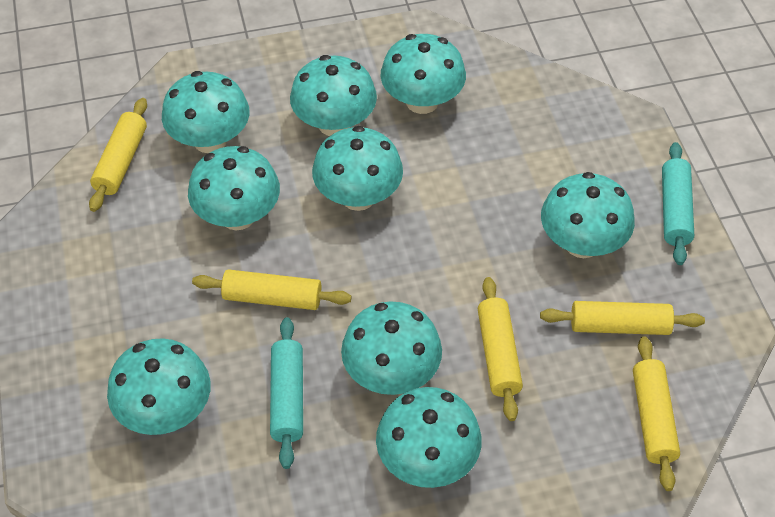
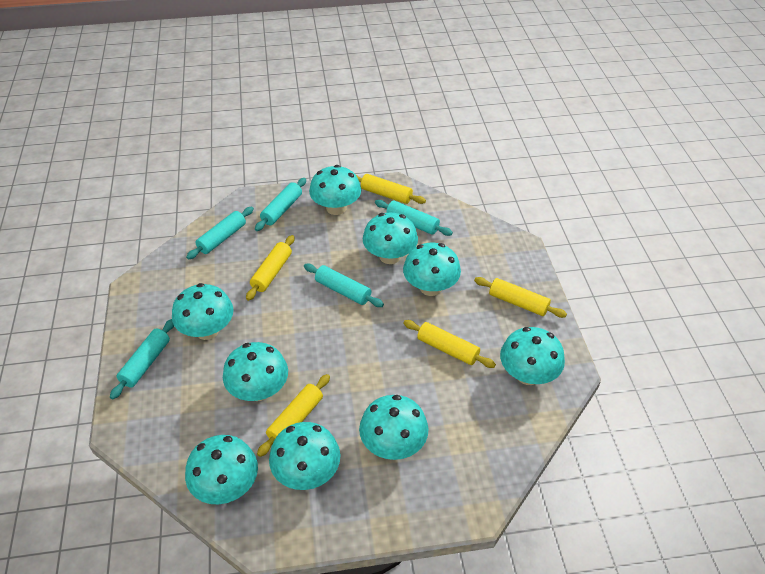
turquoise rolling pin: 2 -> 5

